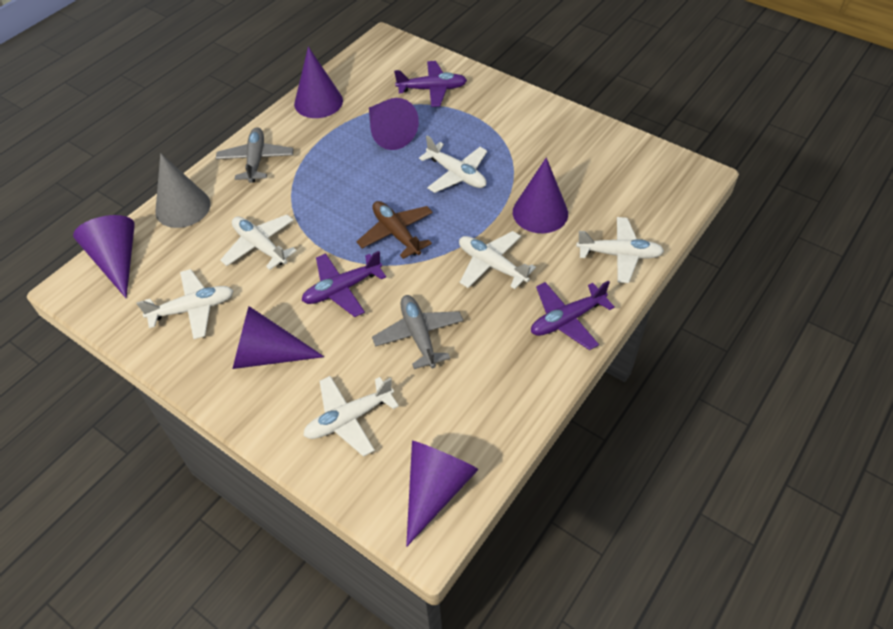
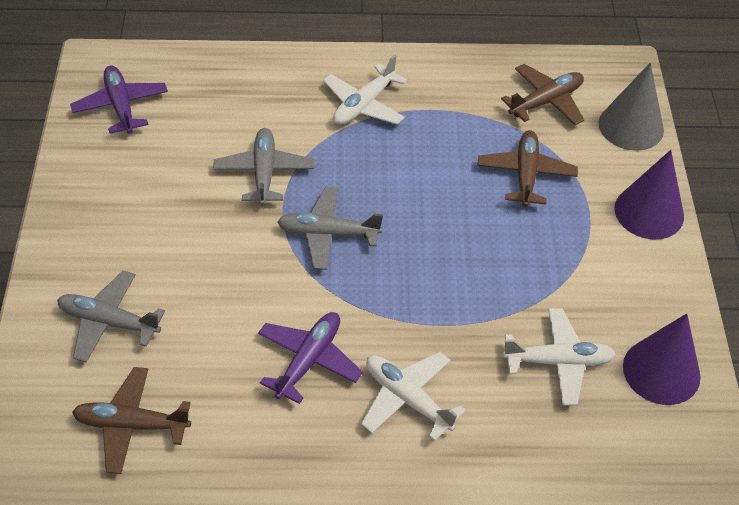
brown plane: 1 -> 3
grey plane: 2 -> 3
purple cone: 6 -> 2
purple plane: 3 -> 2
white plane: 6 -> 3

